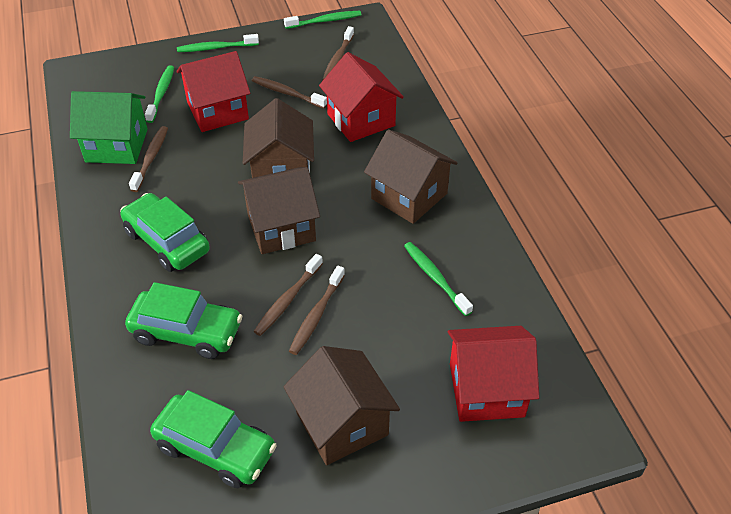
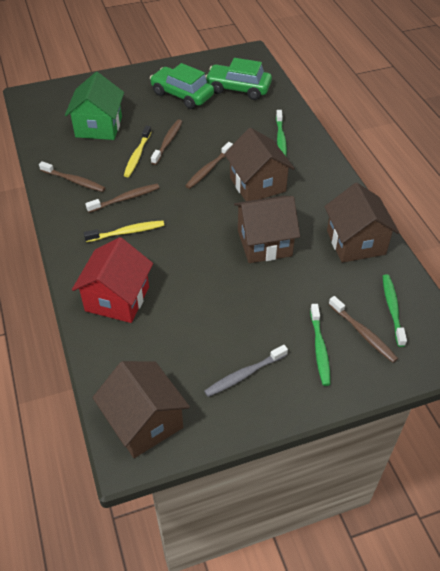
green car: 3 -> 2
green toothbrush: 4 -> 3
grey toothbrush: 0 -> 1
red house: 3 -> 1
yellow toothbrush: 0 -> 2

